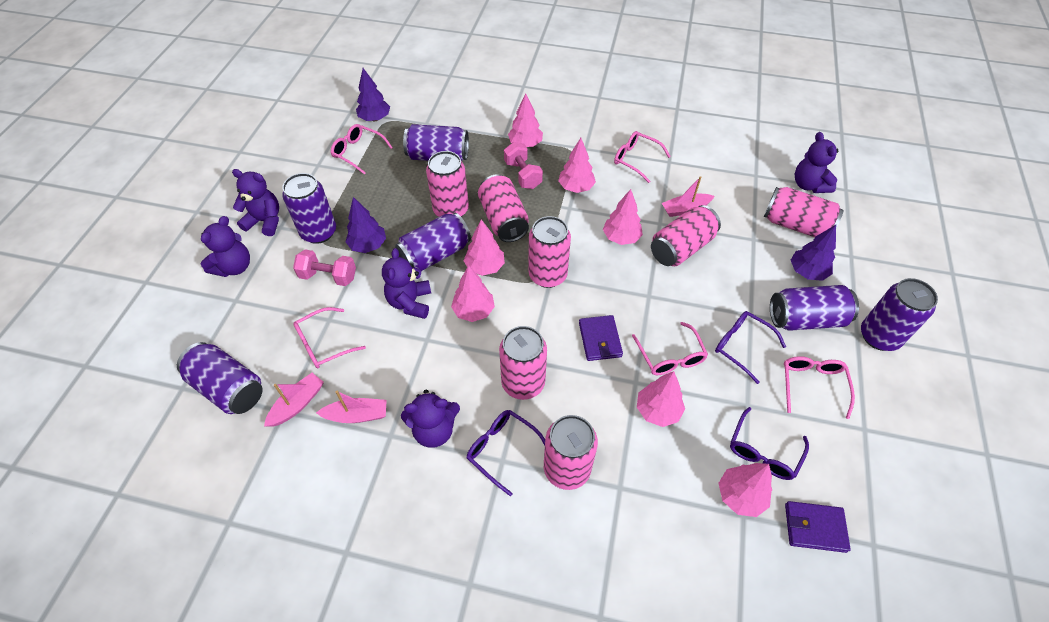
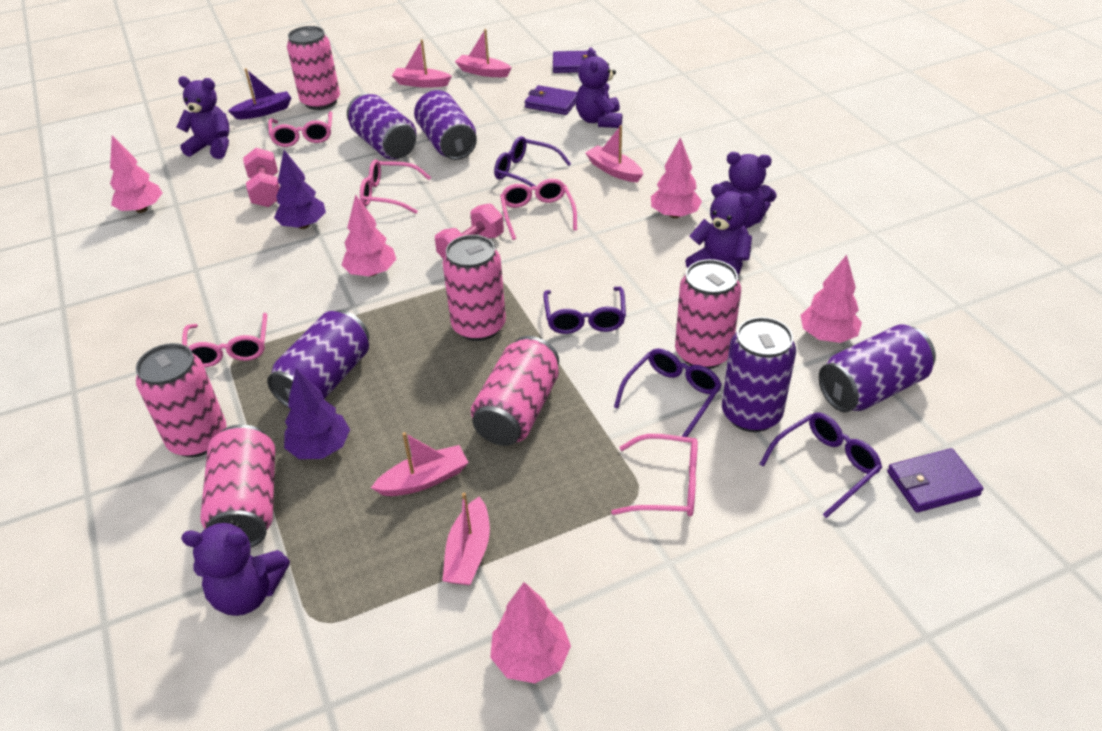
pink boat: 3 -> 5
pink can: 7 -> 6
pink tree: 7 -> 5
purple boat: 0 -> 1
purple can: 6 -> 5
purple glasses: 3 -> 4
purple tree: 3 -> 2
purple wallet: 2 -> 3

